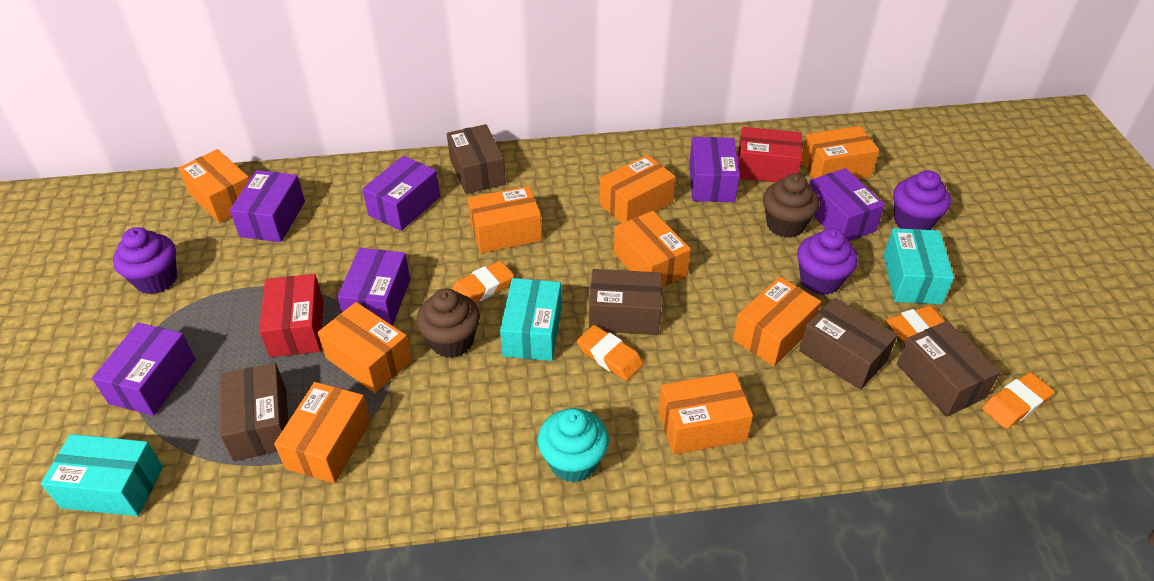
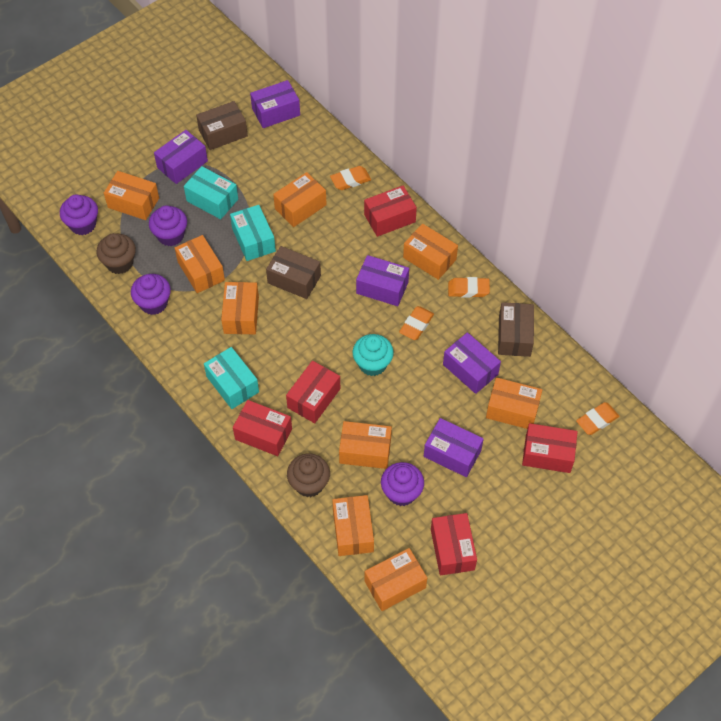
brown box: 5 -> 3
purple box: 6 -> 5
purple cupcake: 3 -> 4
red box: 2 -> 5

